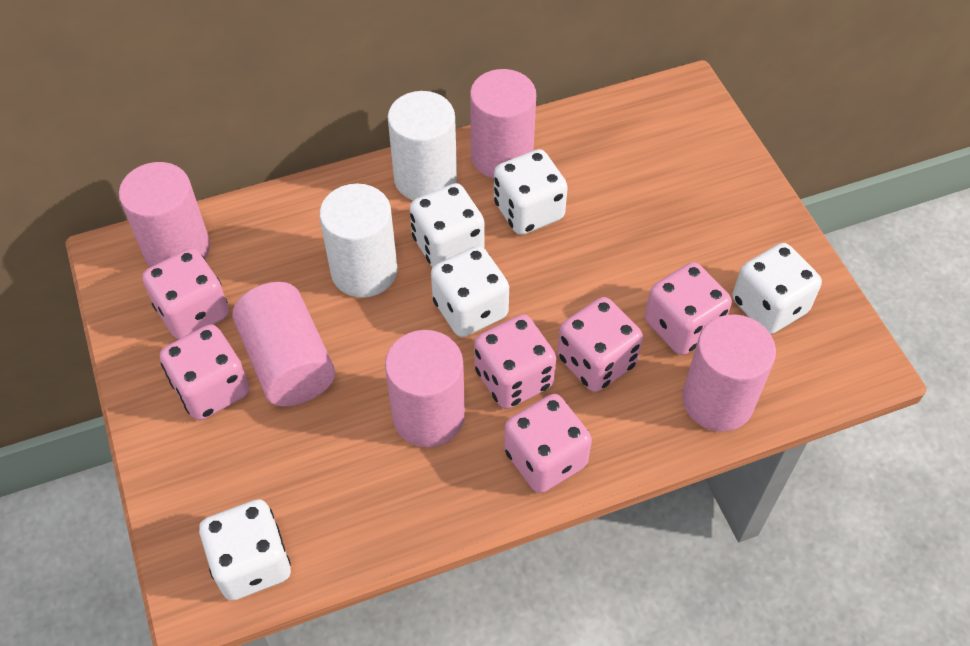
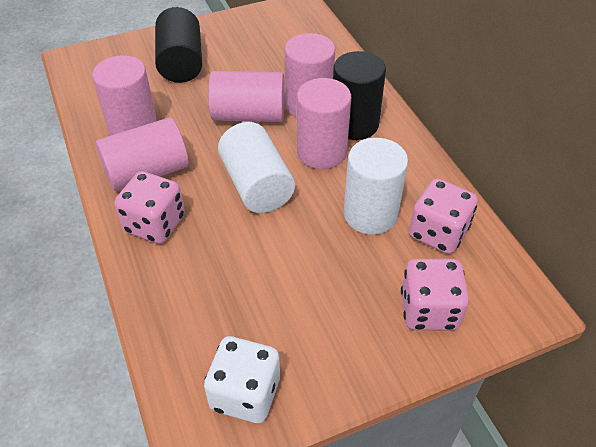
black cylinder: 0 -> 2
pink dice: 6 -> 3
white dice: 5 -> 1

